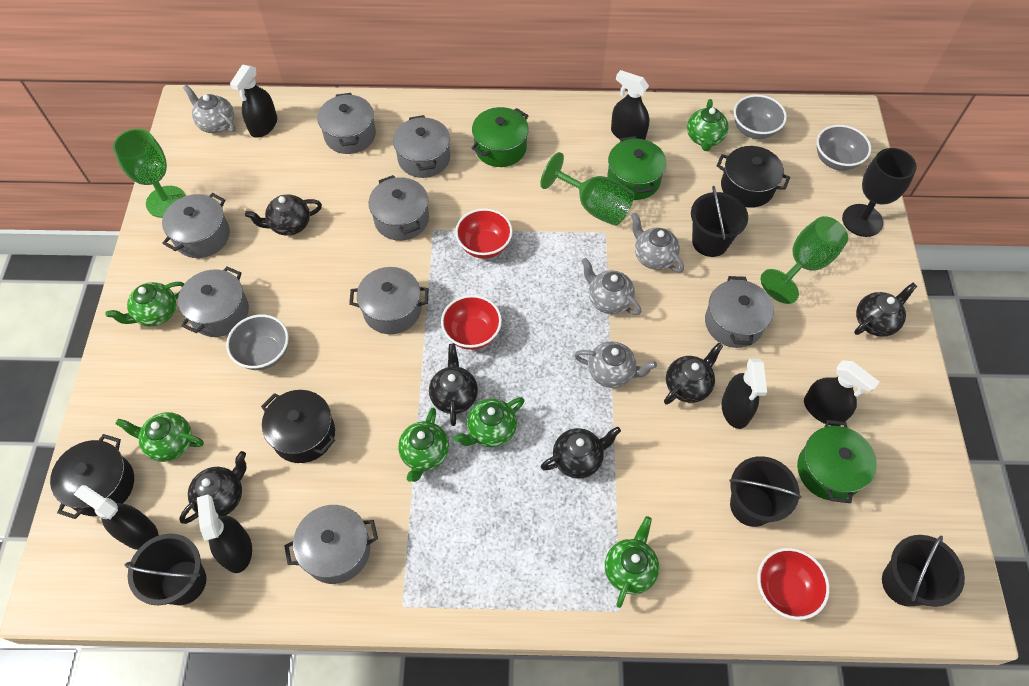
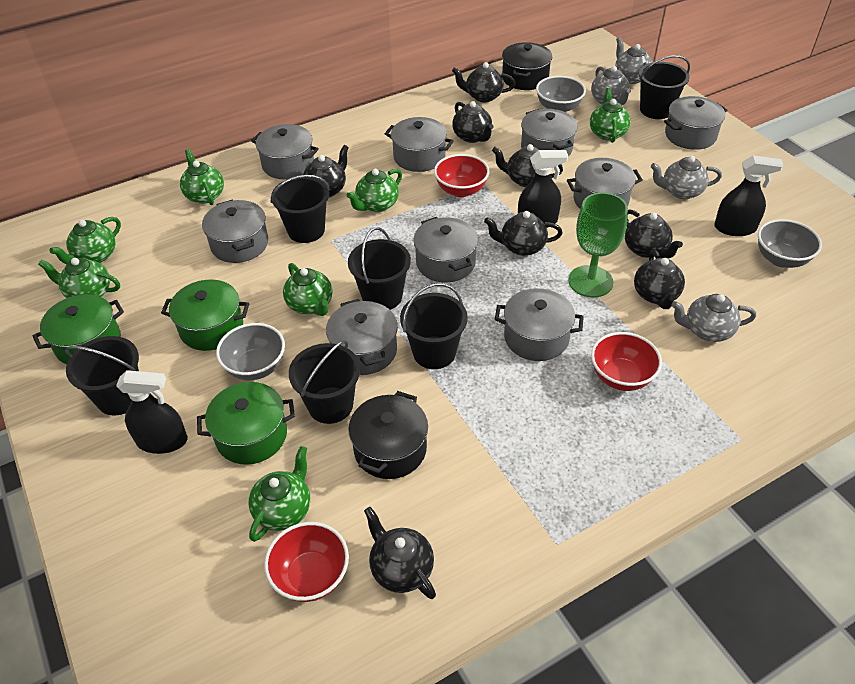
black bucket: 4 -> 6
black goblet: 1 -> 0
black pot: 3 -> 2
black spray bottle: 6 -> 3
black teapot: 6 -> 8
green goblet: 3 -> 1
green teapot: 6 -> 7
grey pot: 8 -> 9

